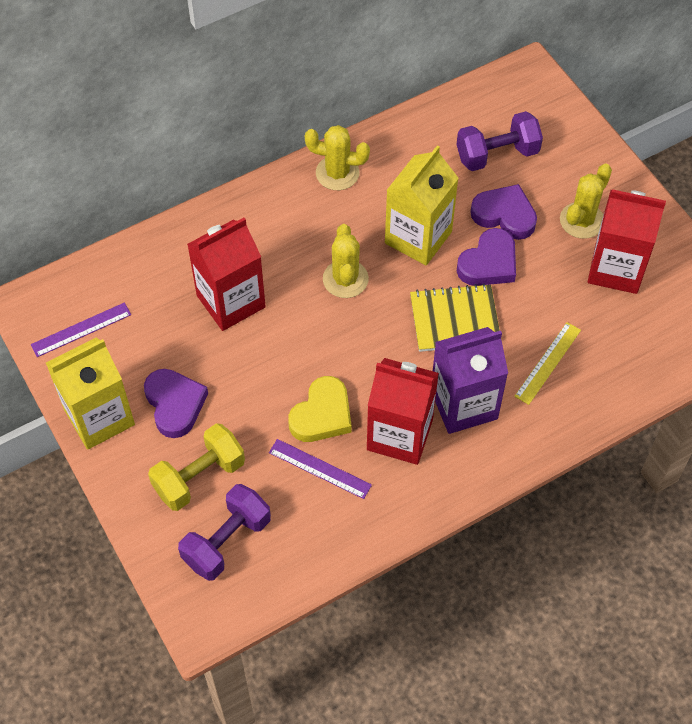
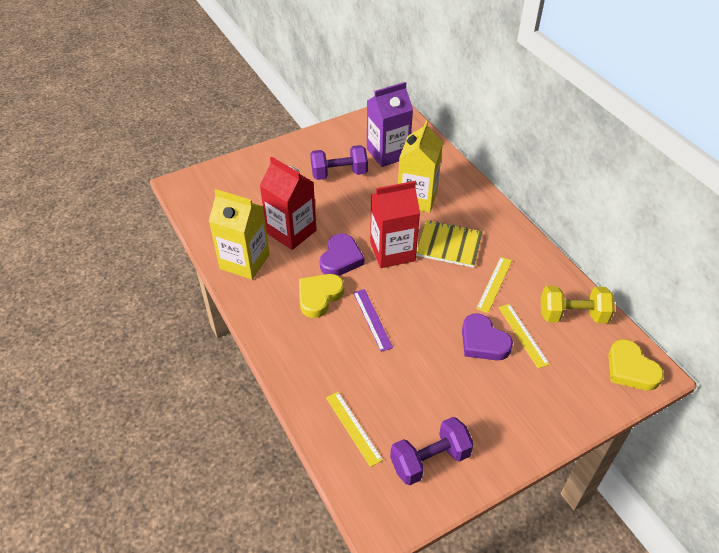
purple heart: 3 -> 2
purple ruler: 2 -> 1
red carton: 3 -> 2
yellow cactus: 3 -> 0
yellow heart: 1 -> 2
yellow ruler: 1 -> 3

